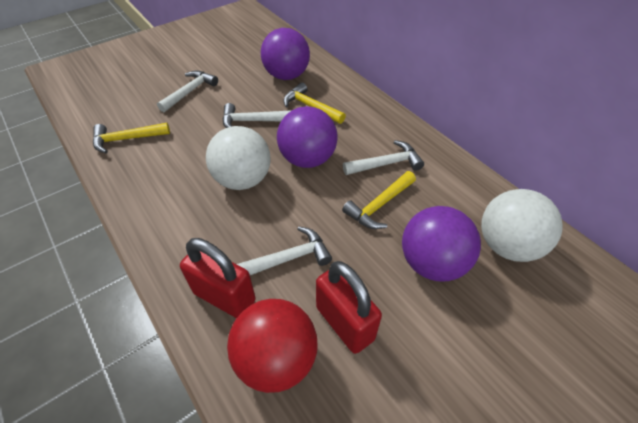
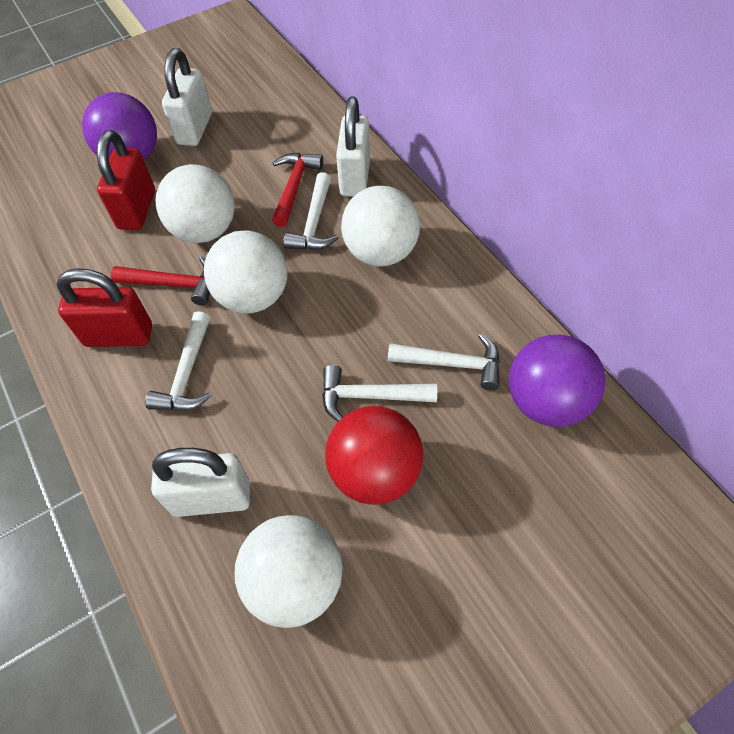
purple ball: 3 -> 2
red hammer: 0 -> 2
white ball: 2 -> 4
white padlock: 0 -> 3
yellow hammer: 3 -> 0

